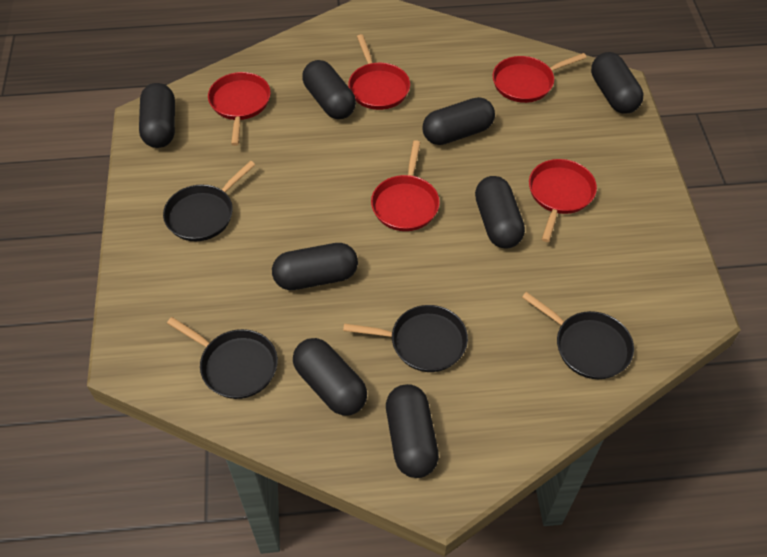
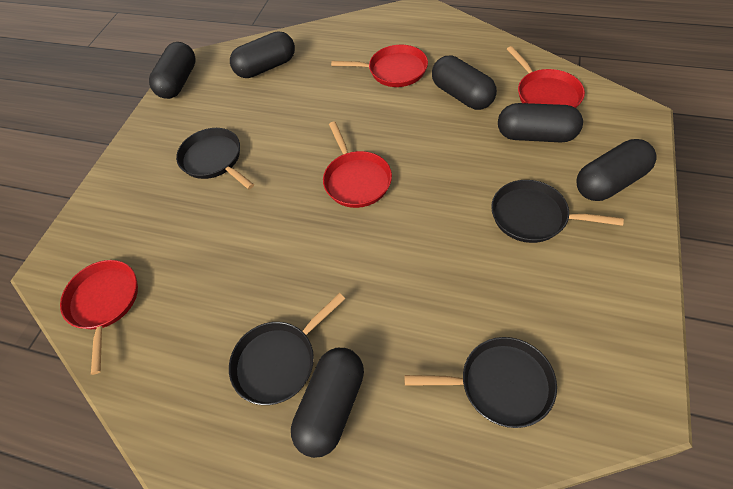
black capsule: 8 -> 6
red pan: 5 -> 4

